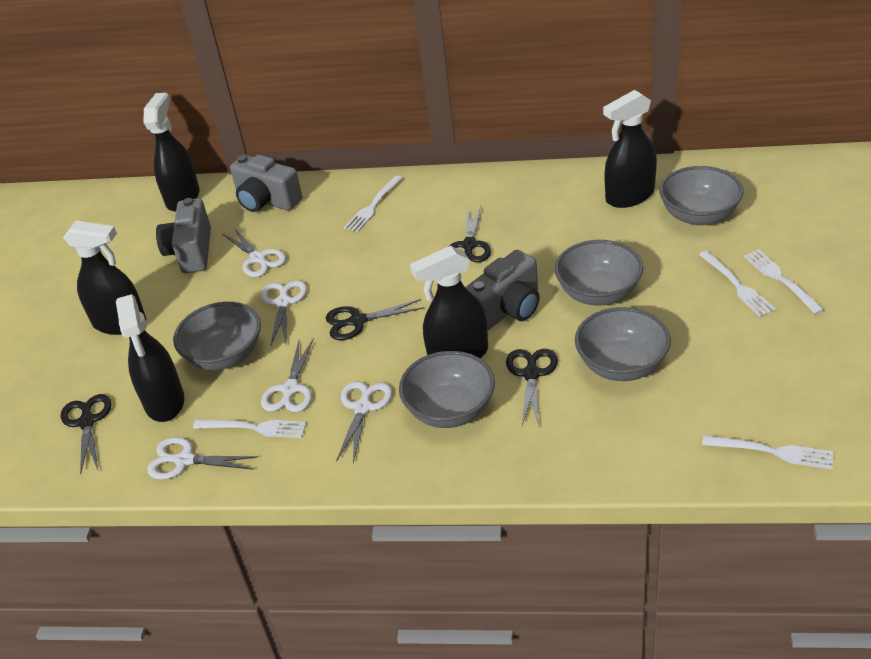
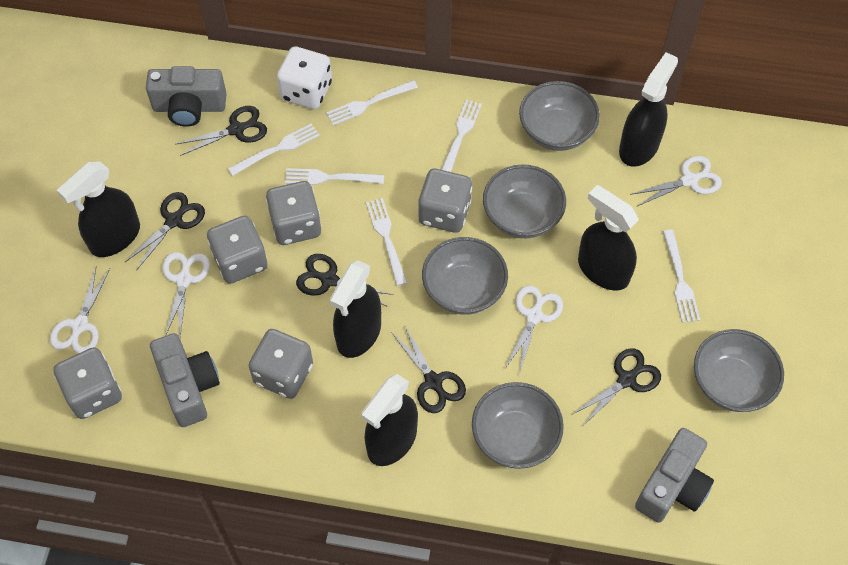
black scissors: 4 -> 5
grey dice: 0 -> 5
white dice: 0 -> 1
white fork: 5 -> 6
white scissors: 5 -> 4

